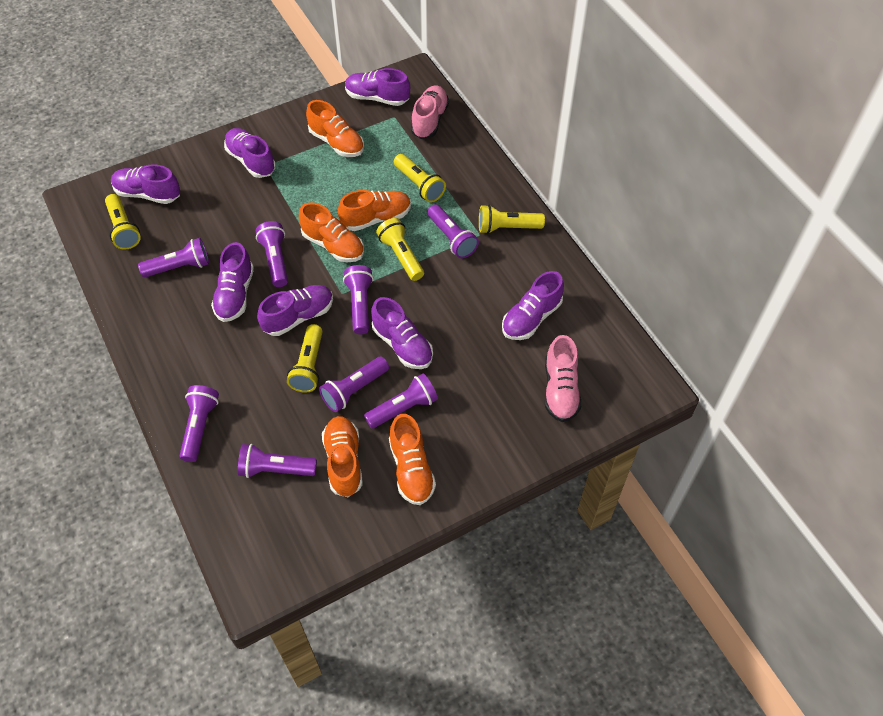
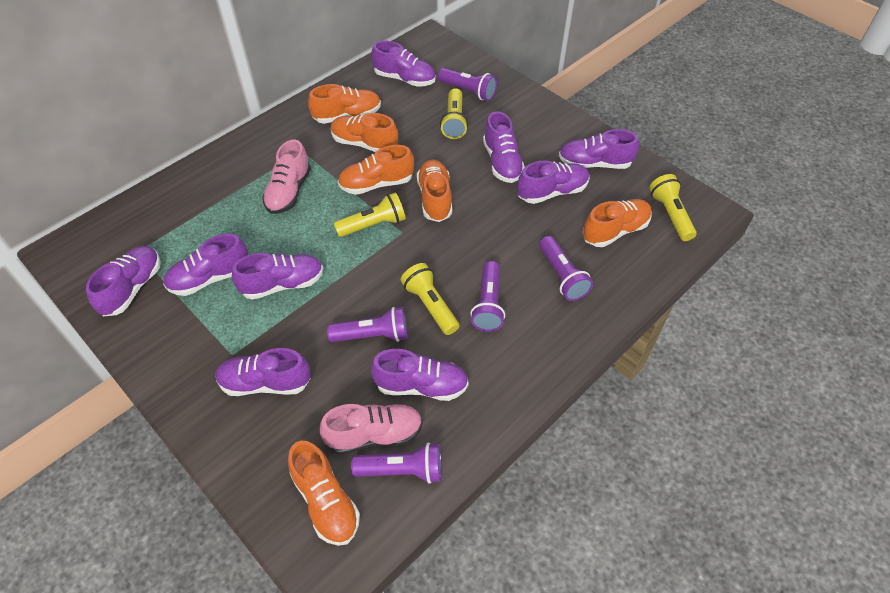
orange shoe: 5 -> 6
purple flashlight: 8 -> 5
purple shoe: 7 -> 9
yellow flashlight: 5 -> 4

